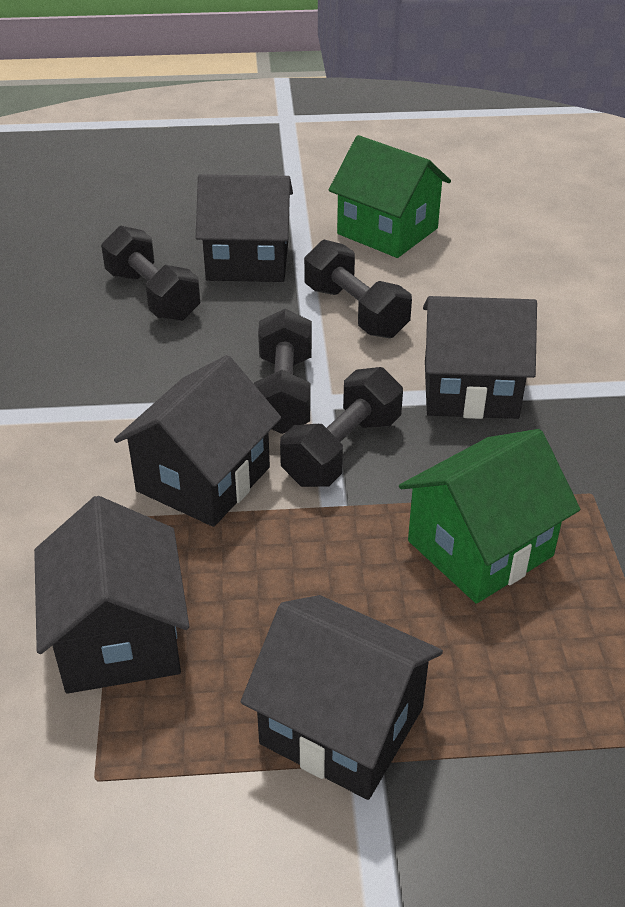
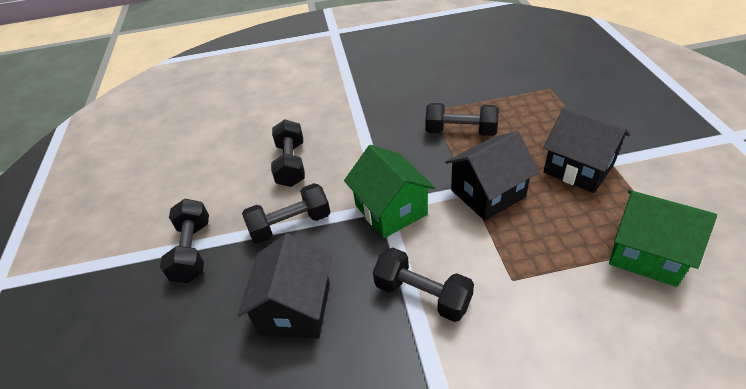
black dumbbell: 4 -> 5
black house: 5 -> 3

